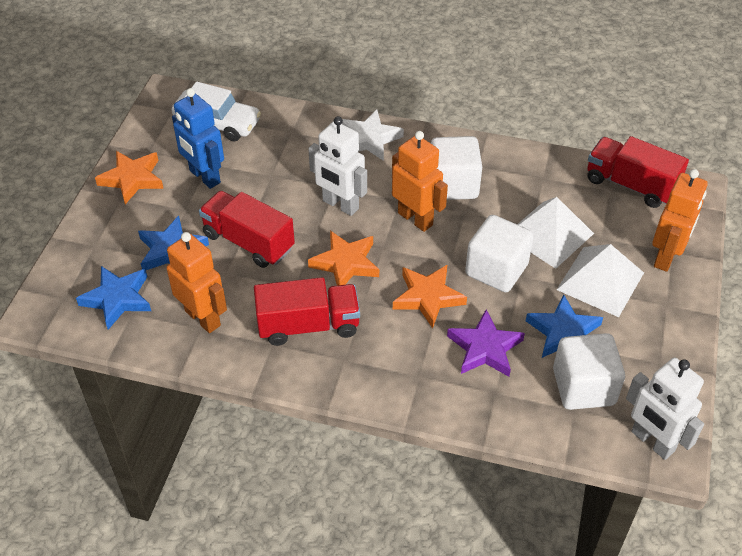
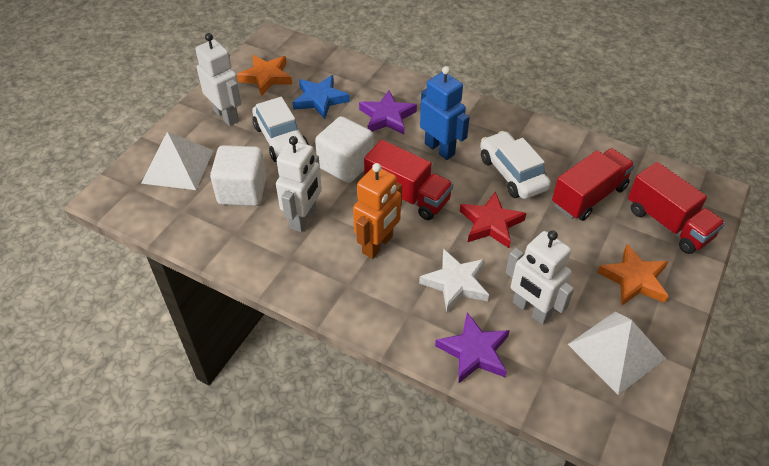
blue star: 3 -> 1
orange robot: 3 -> 1
orange star: 3 -> 2
purple star: 1 -> 2
red star: 0 -> 1
white car: 1 -> 2
white cube: 3 -> 2
white robot: 2 -> 3

